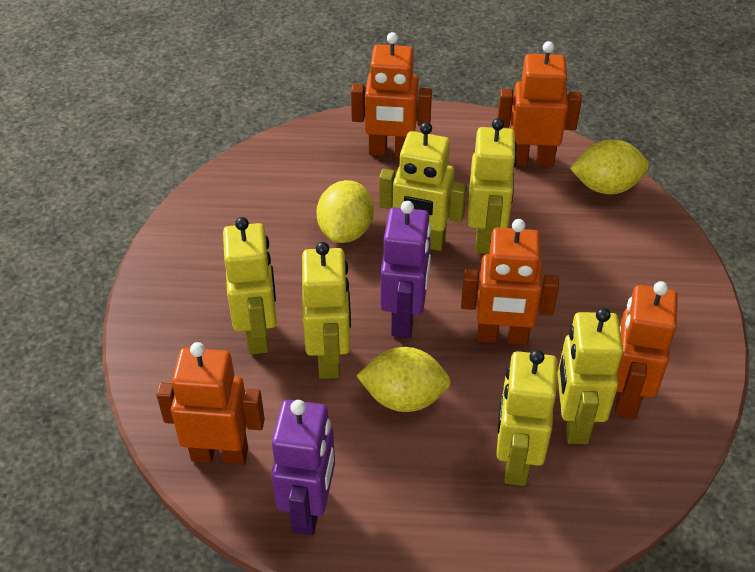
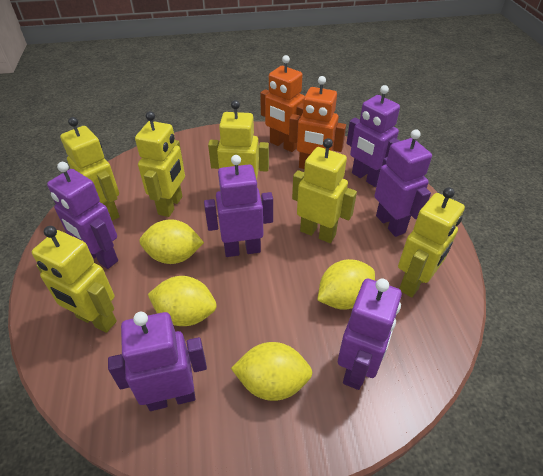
orange robot: 5 -> 2
purple robot: 2 -> 6
yellow lemon: 3 -> 4

